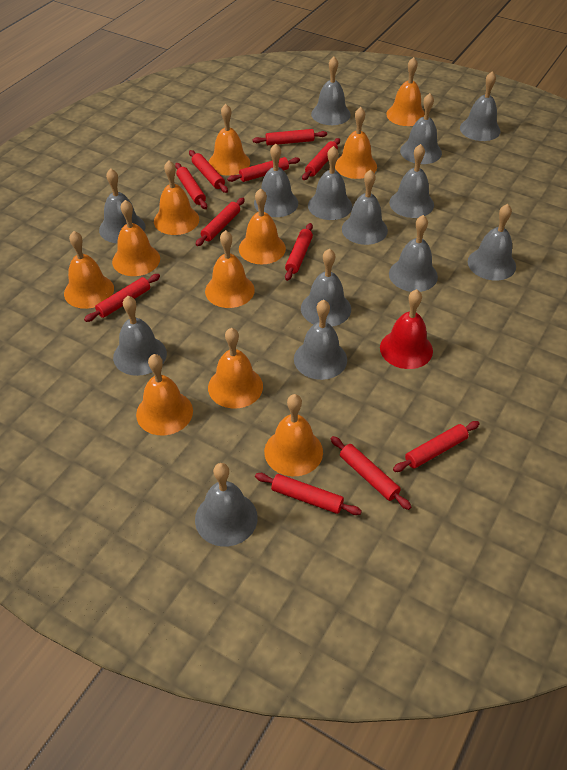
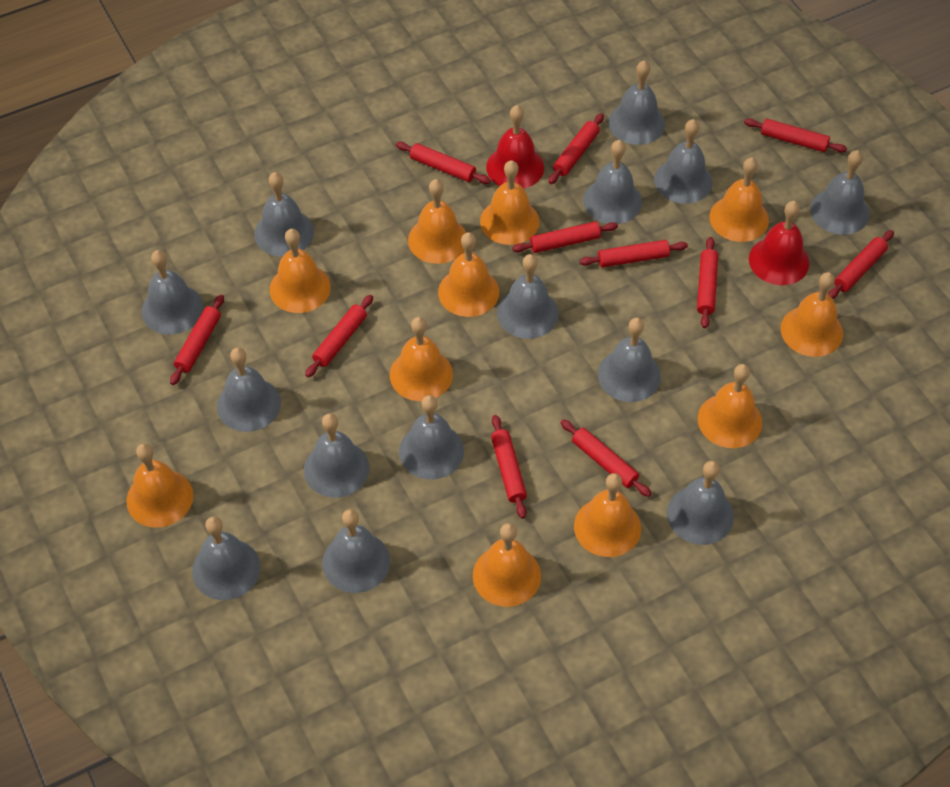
red bell: 1 -> 2

